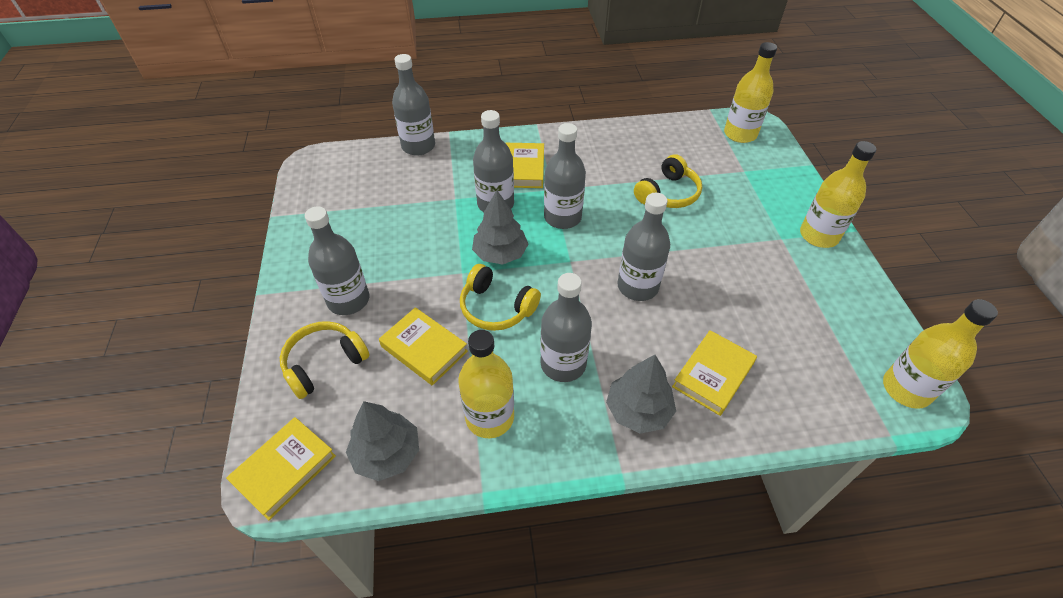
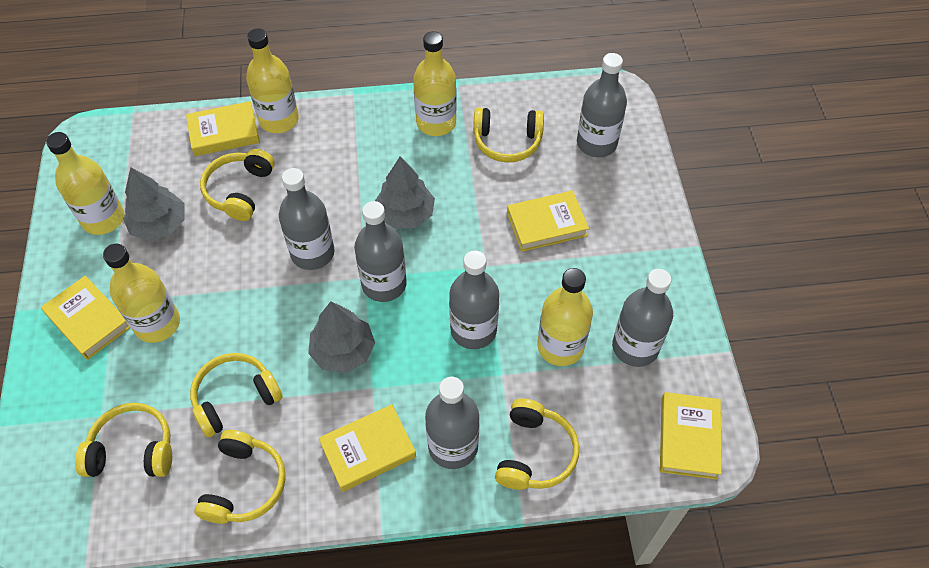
yellow book: 4 -> 5
yellow bottle: 4 -> 5
yellow headphones: 3 -> 6

